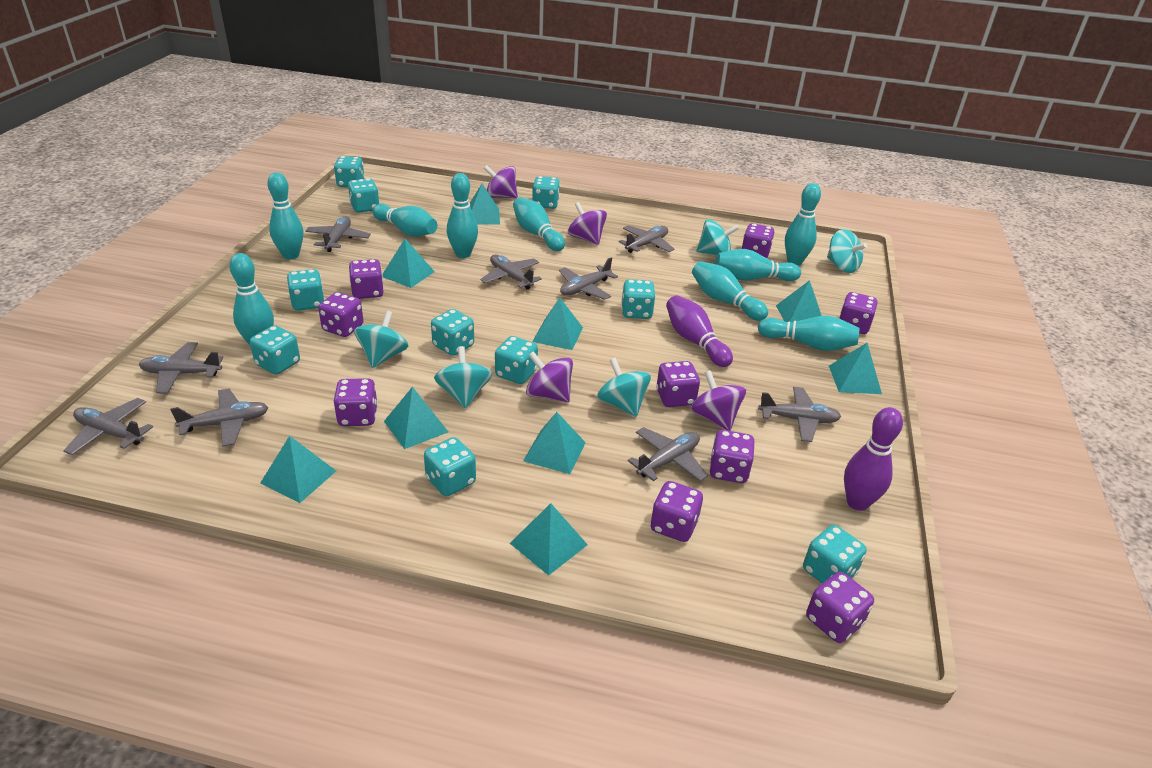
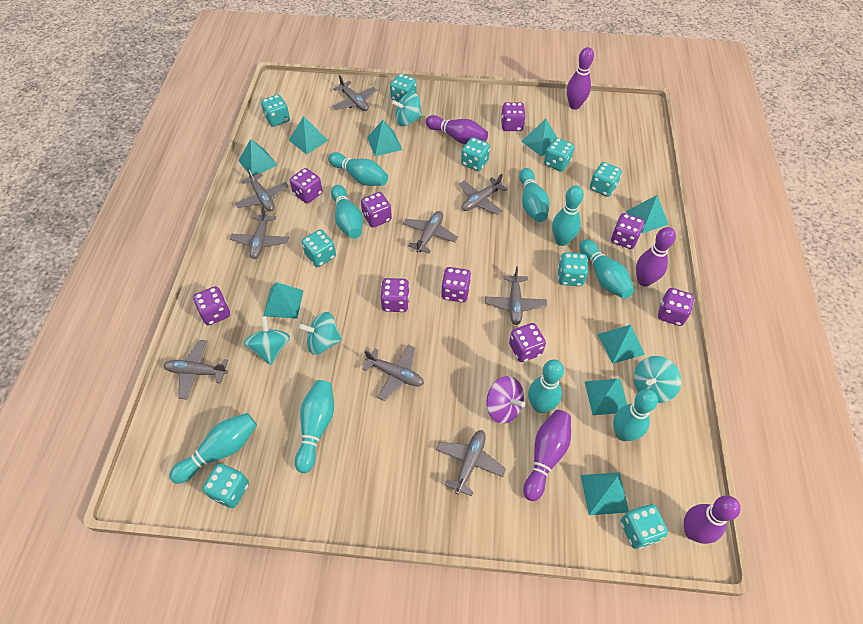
purple bowling pin: 2 -> 5
purple spinning top: 4 -> 1
turquoise dice: 10 -> 9
turquoise spinning top: 5 -> 4

